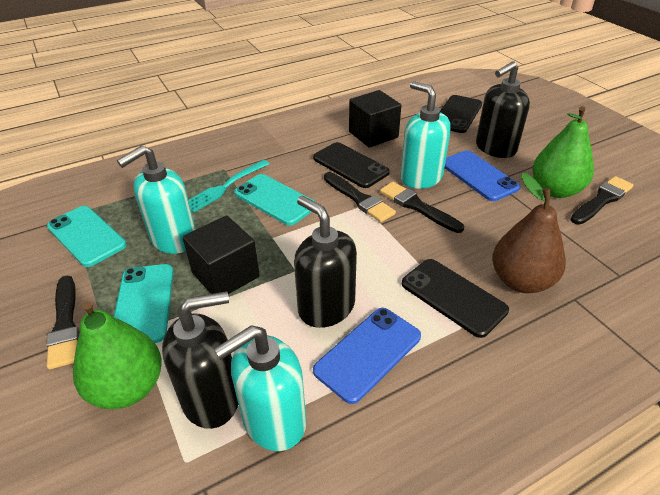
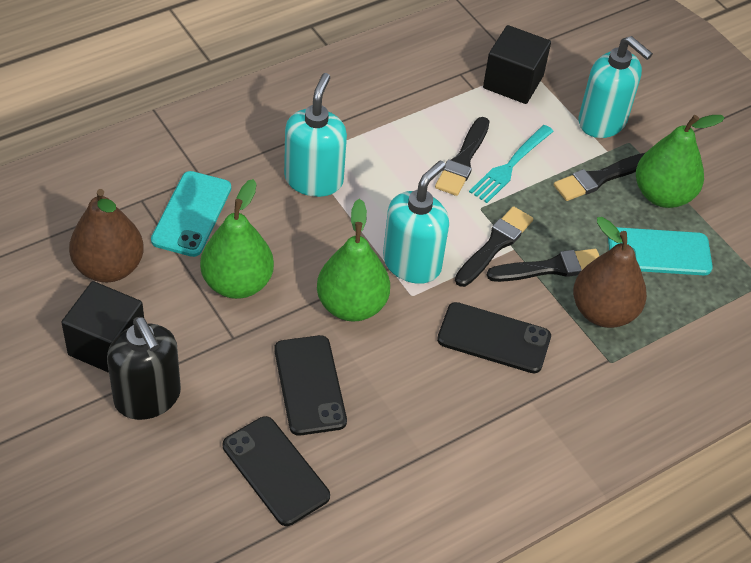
black soap dispenser: 3 -> 1
blue phone: 2 -> 0
brown pear: 1 -> 2
green pear: 2 -> 3
turquoise phone: 3 -> 2

